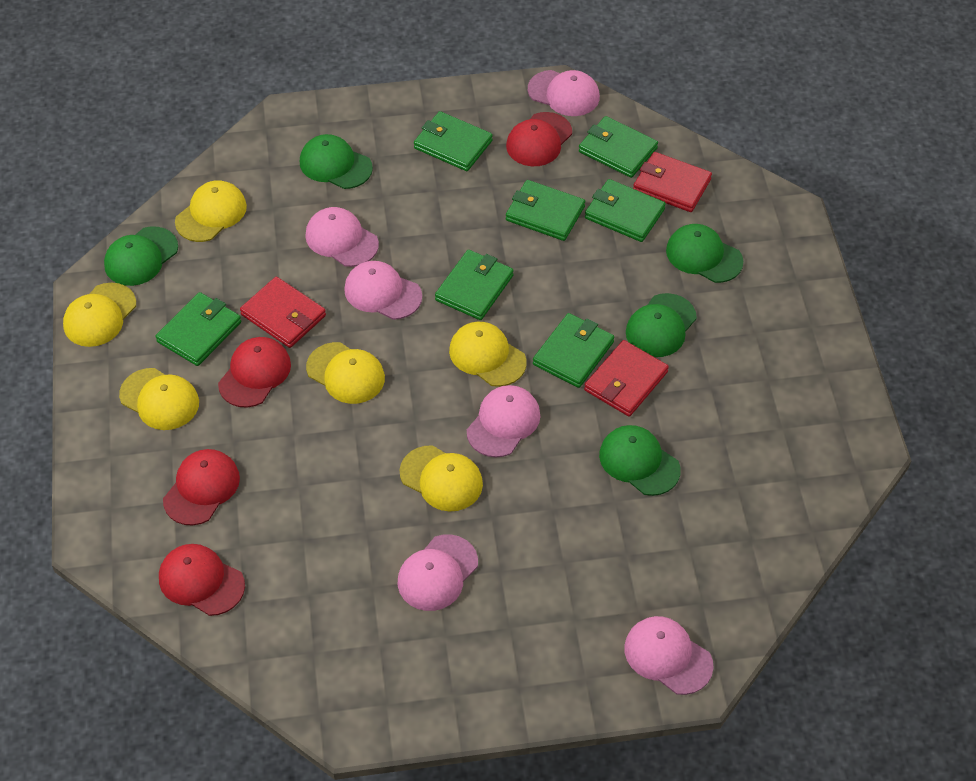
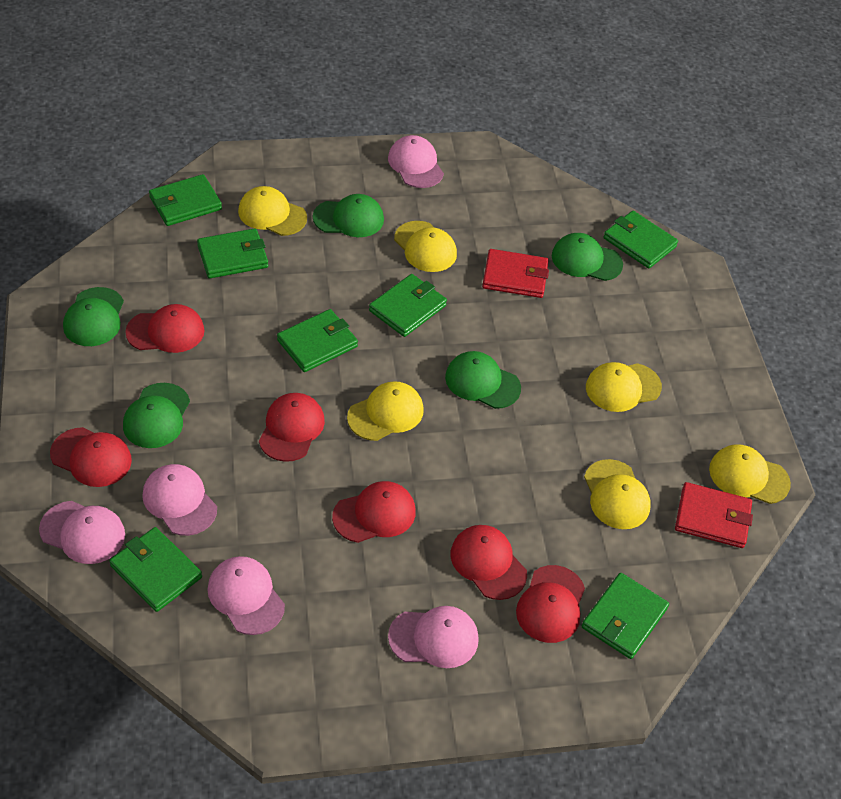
pink cap: 6 -> 5
red cap: 4 -> 6
red wallet: 3 -> 2

